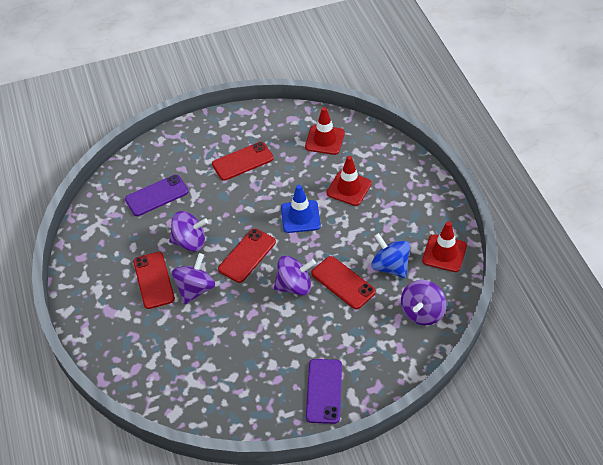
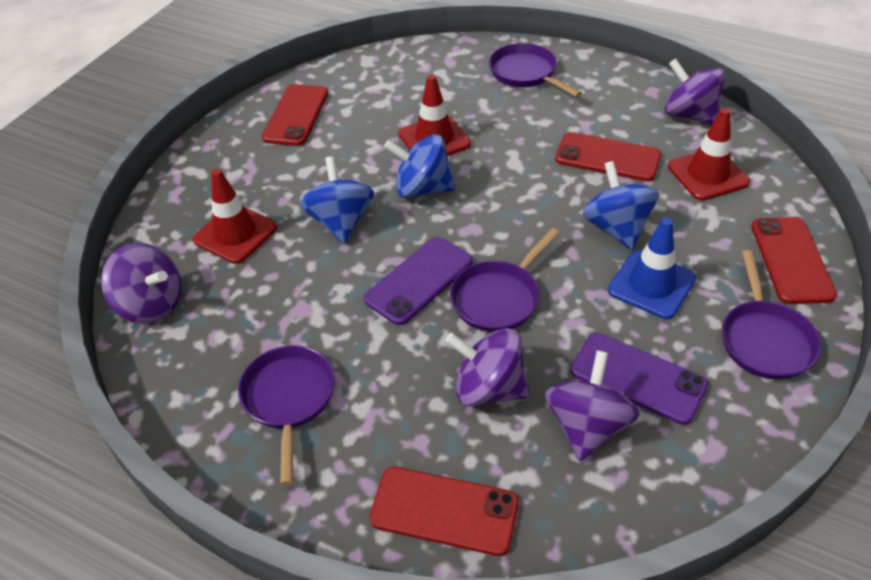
blue spinning top: 1 -> 3
purple pan: 0 -> 4

